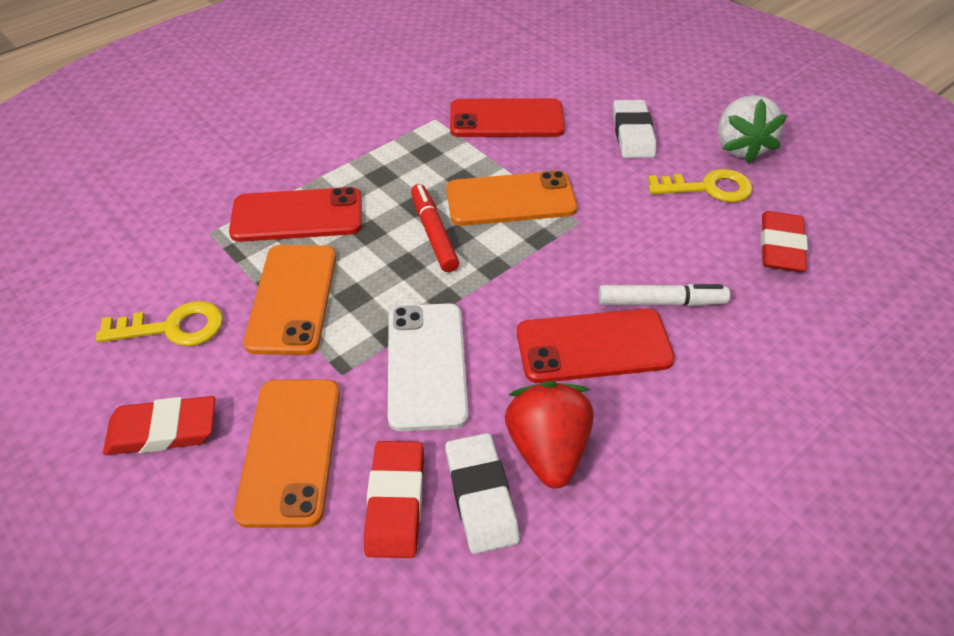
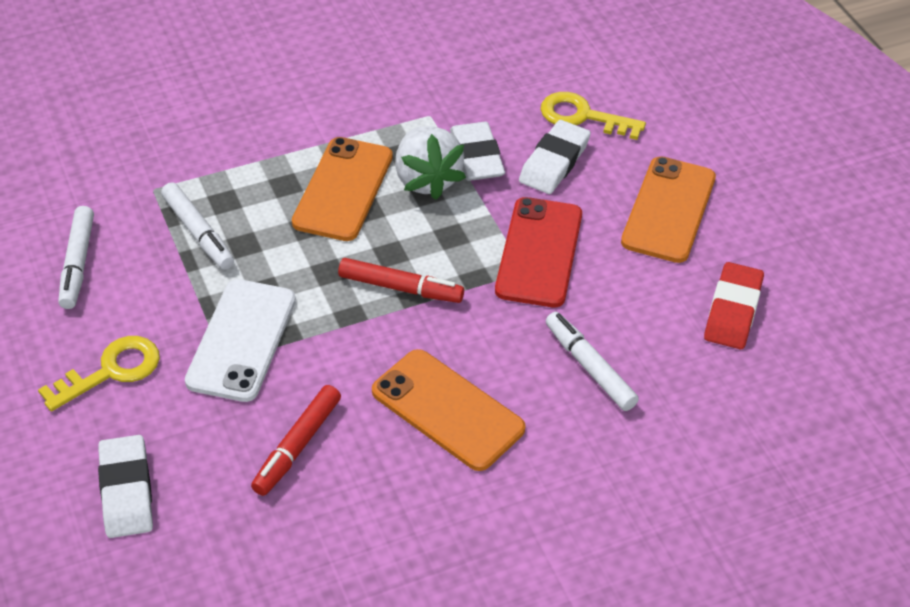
red eraser: 3 -> 1
red marker: 1 -> 2
red phone: 3 -> 1
red strawberry: 1 -> 0
white eraser: 2 -> 3
white marker: 1 -> 3

